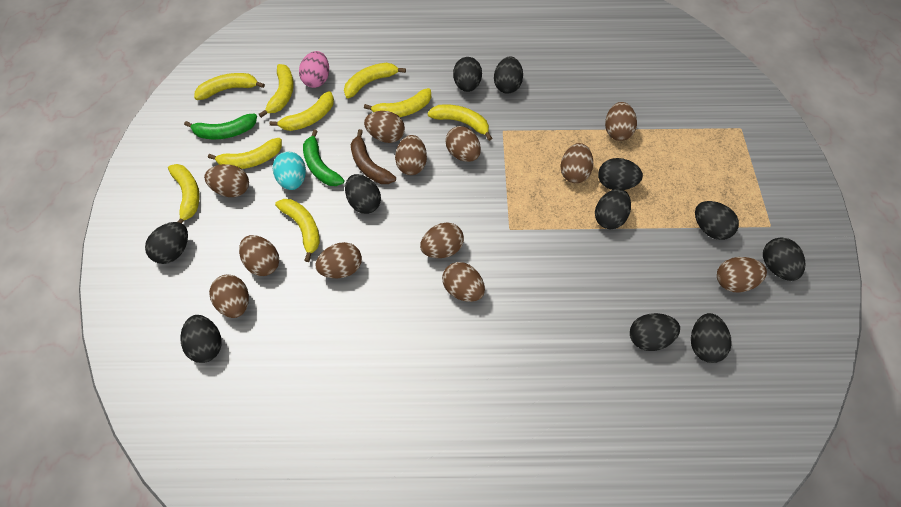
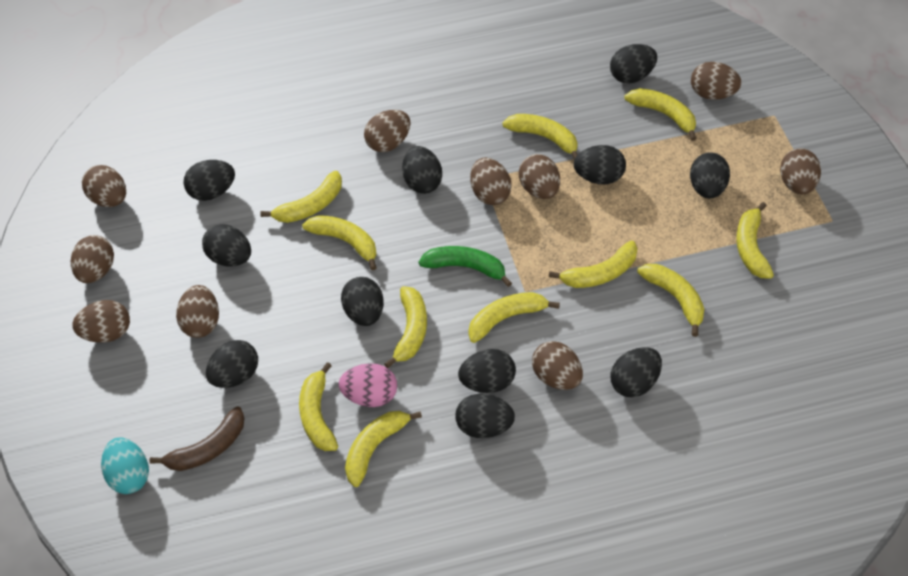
brown egg: 12 -> 10
green banana: 2 -> 1
yellow banana: 9 -> 11

